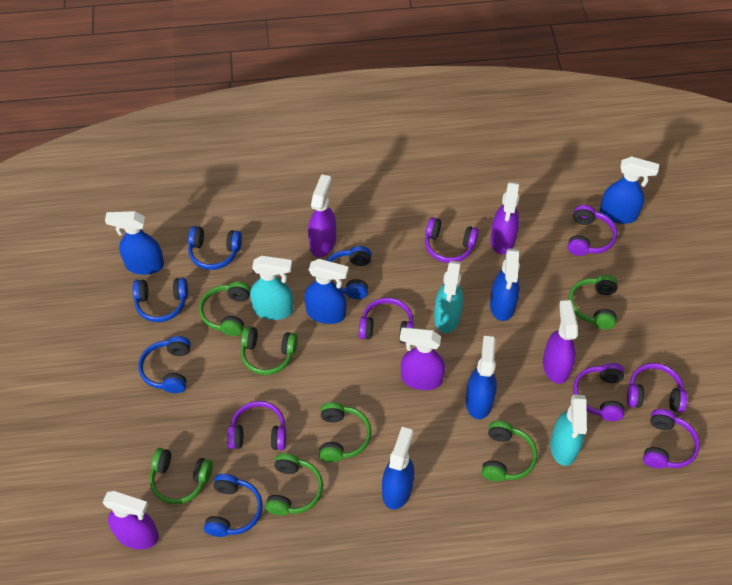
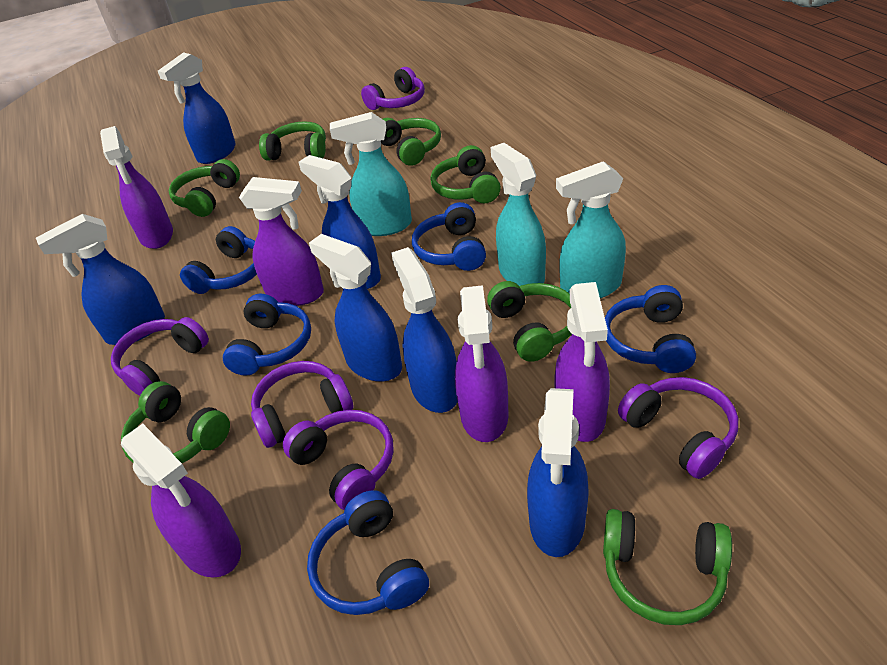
purple headphones: 7 -> 5

